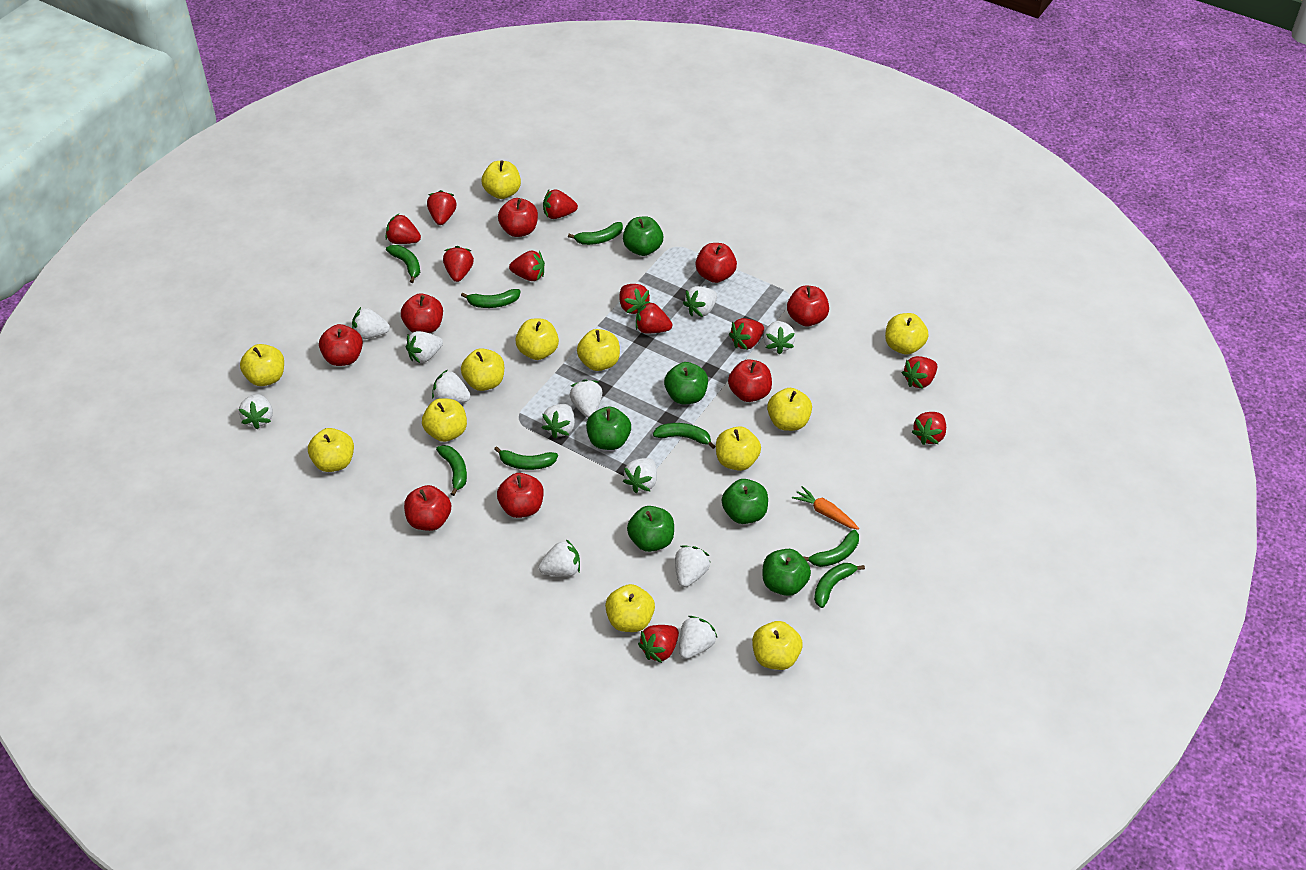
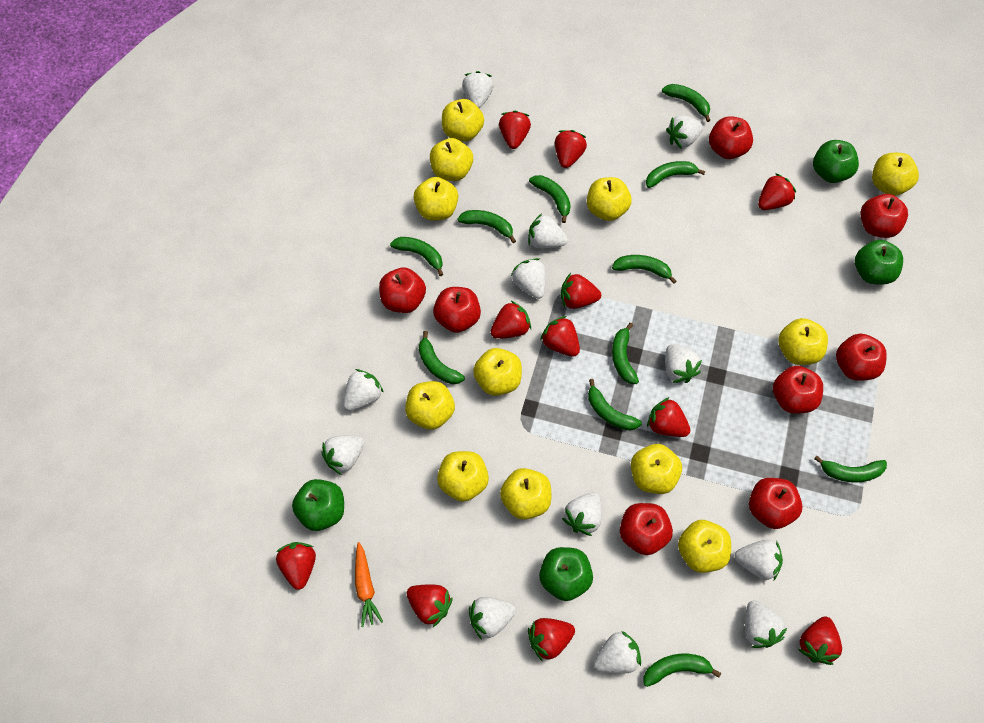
green apple: 6 -> 4
green banana: 8 -> 11

